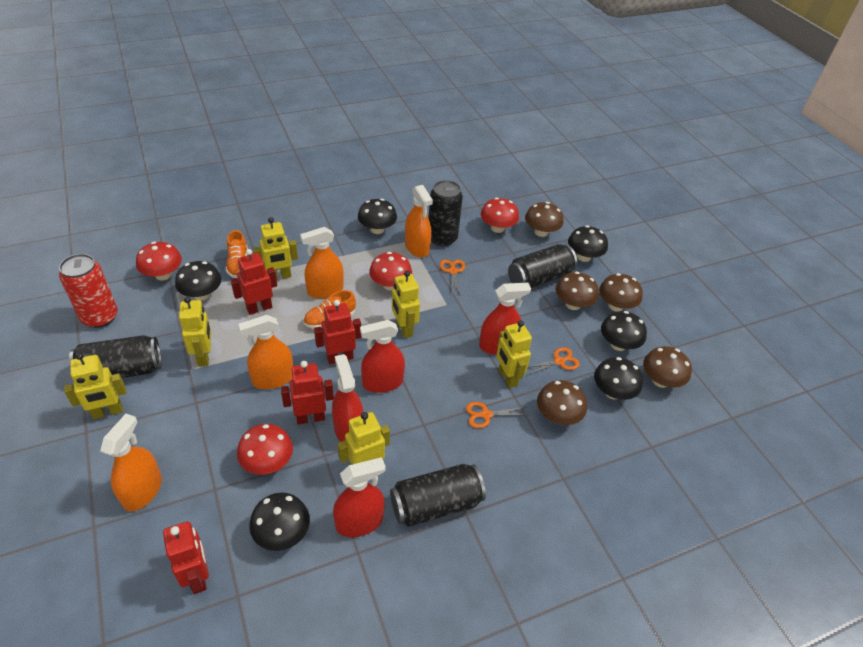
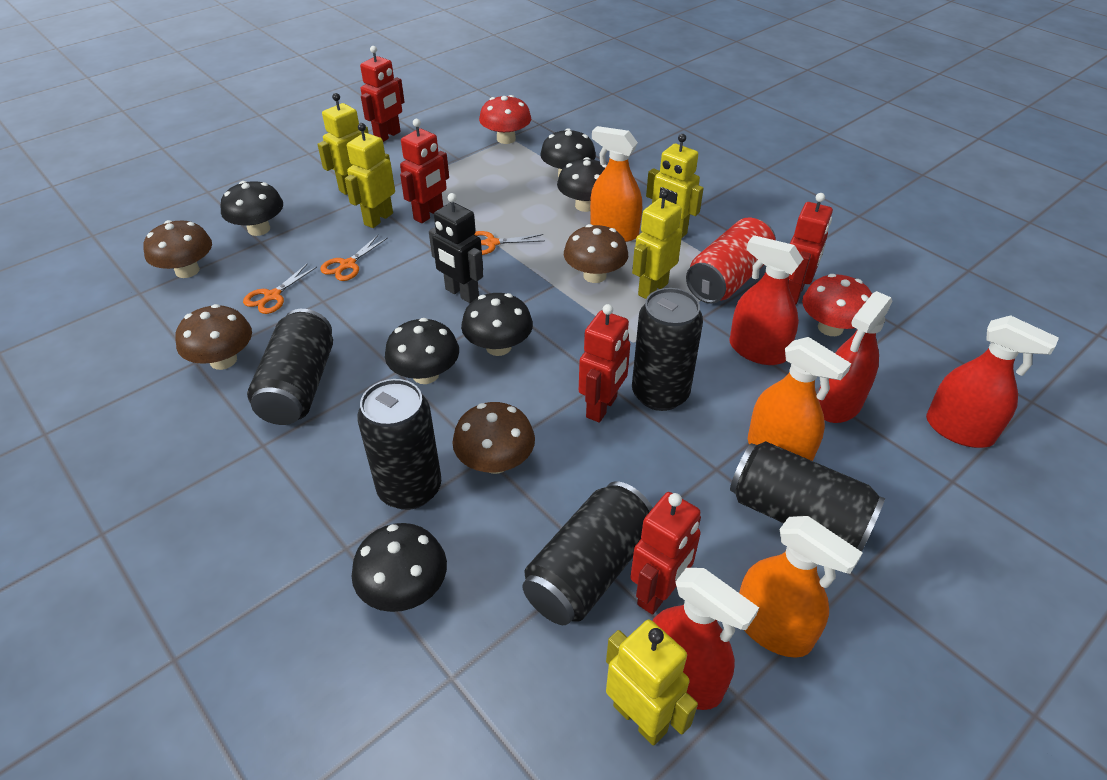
black can: 4 -> 5
black robot: 0 -> 1
brown mushroom: 5 -> 4
orange shoe: 2 -> 0
orange spray bottle: 4 -> 3
red mushroom: 4 -> 2
red robot: 4 -> 5
yellow robot: 6 -> 5

